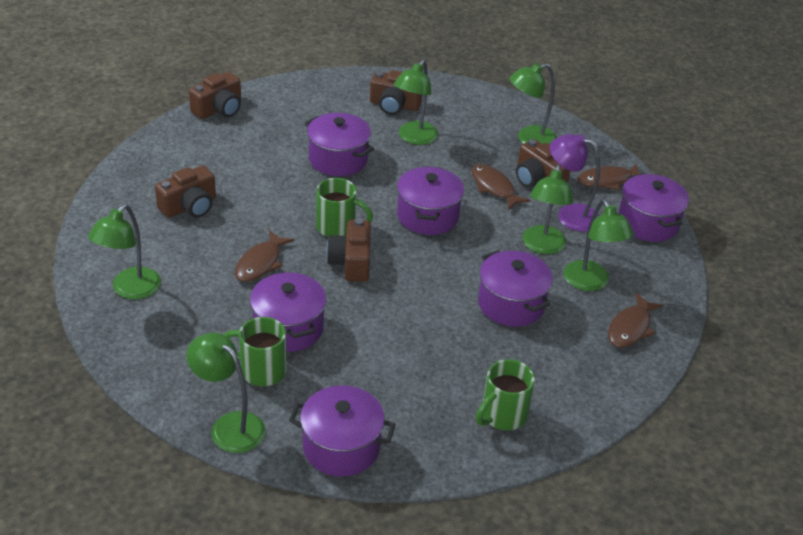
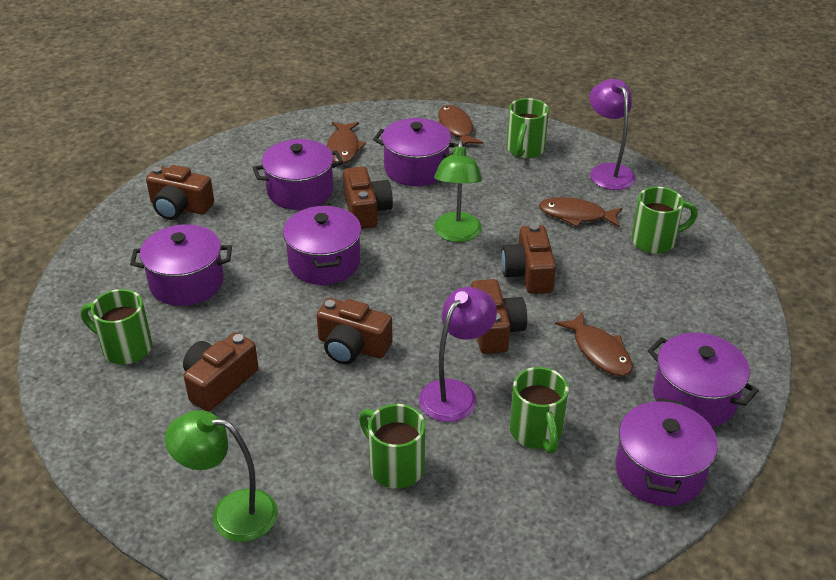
brown camera: 5 -> 6
green lamp: 6 -> 2
green mug: 3 -> 5
purple lamp: 1 -> 2

